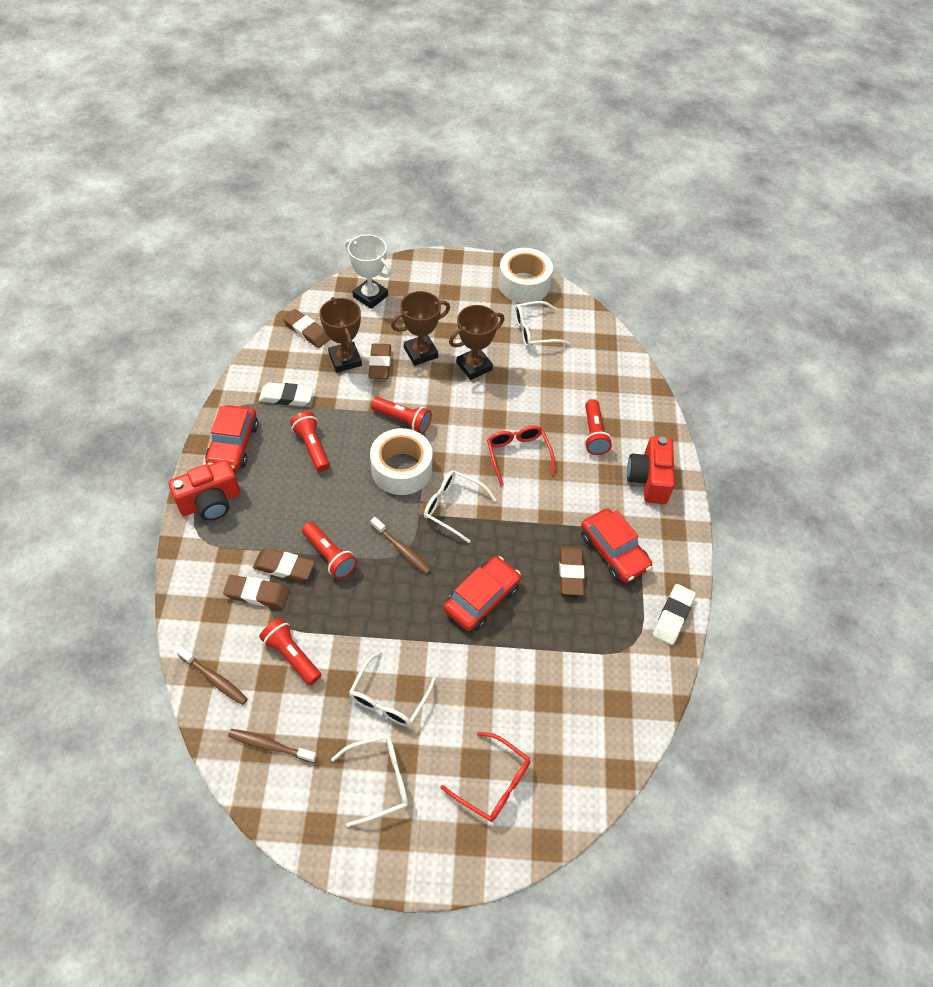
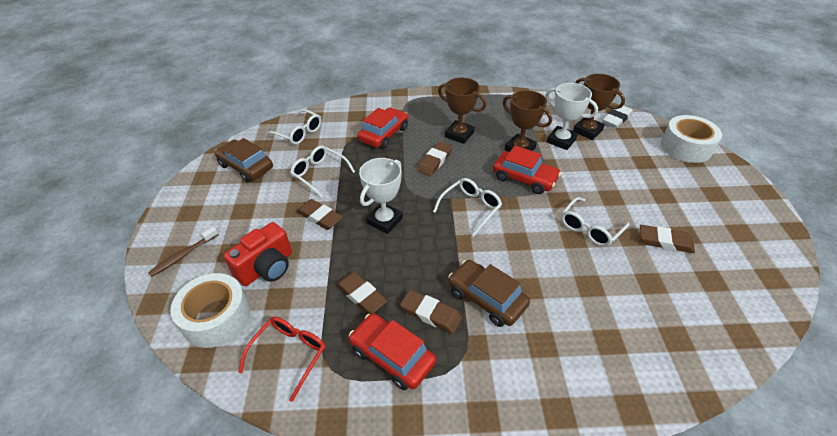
brown car: 0 -> 2
brown toothbrush: 3 -> 1
red camera: 2 -> 1
red flashlight: 5 -> 0
red glasses: 2 -> 1
white eraser: 2 -> 1
white trophy: 1 -> 2

